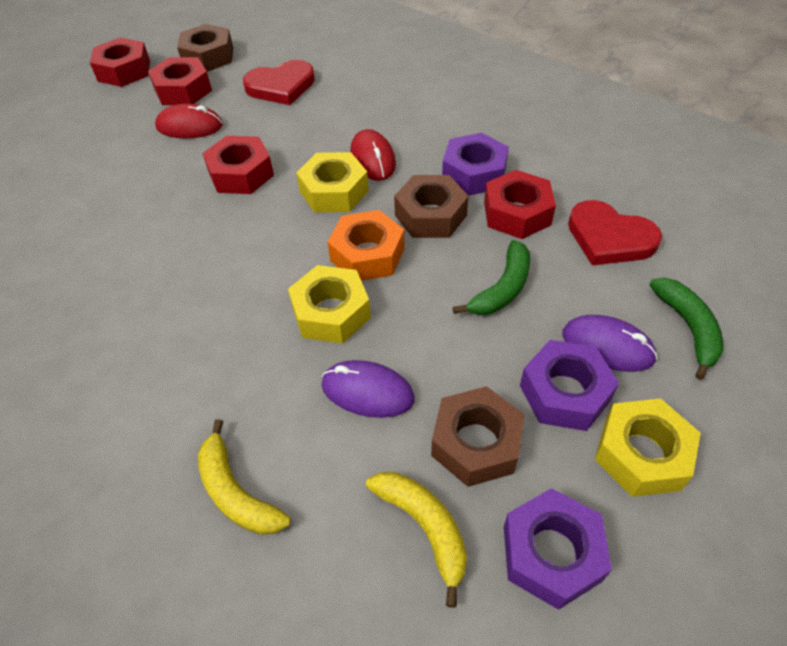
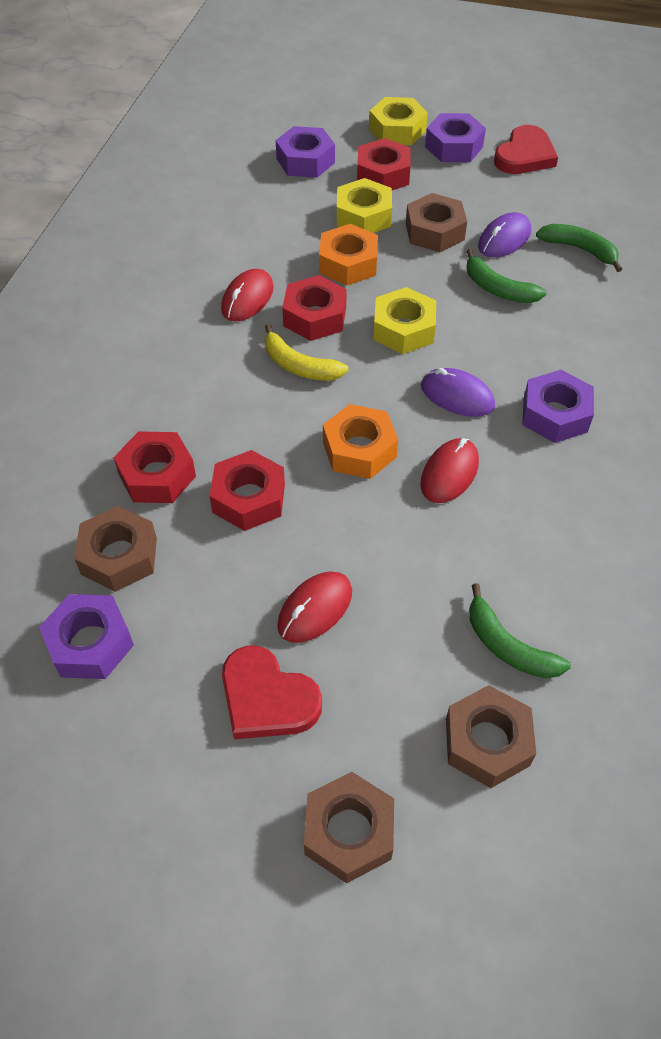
brown nut: 3 -> 4
green banana: 2 -> 3
orange nut: 1 -> 2
purple nut: 3 -> 4
red mouse: 2 -> 3
yellow banana: 2 -> 1

